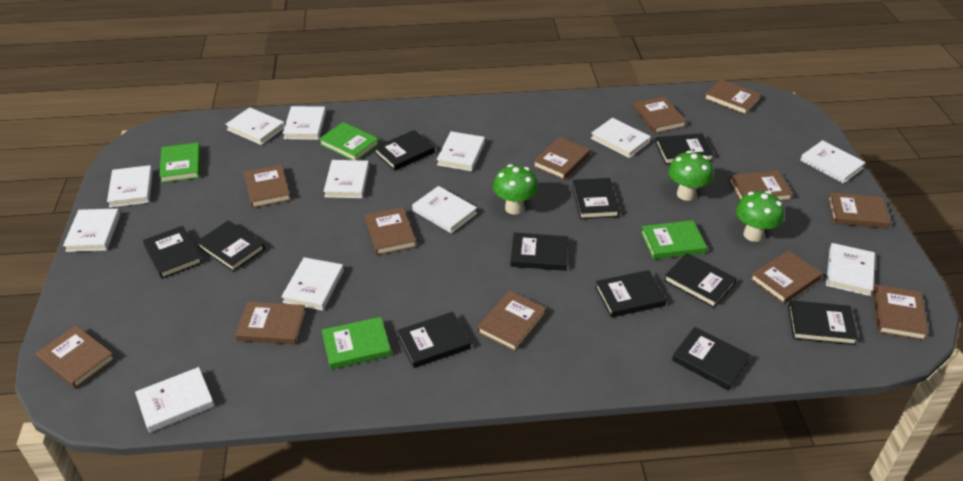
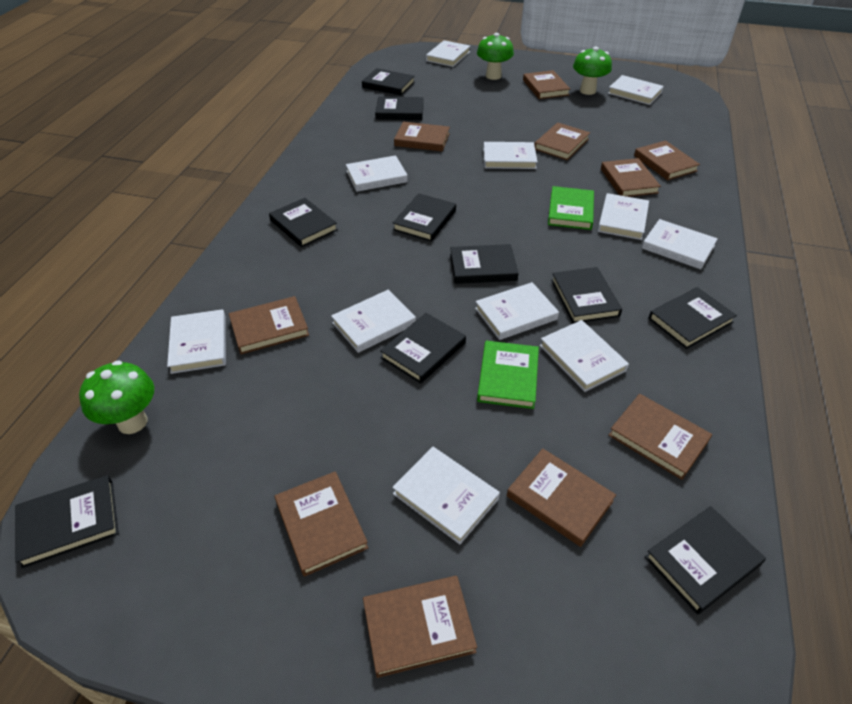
black book: 11 -> 10
brown book: 12 -> 10
green book: 4 -> 2
white book: 12 -> 11

